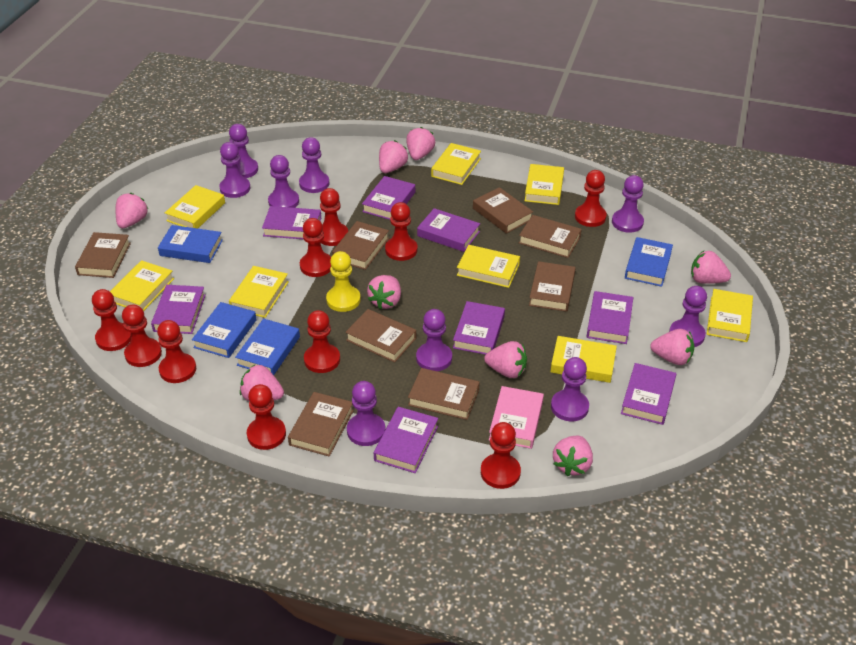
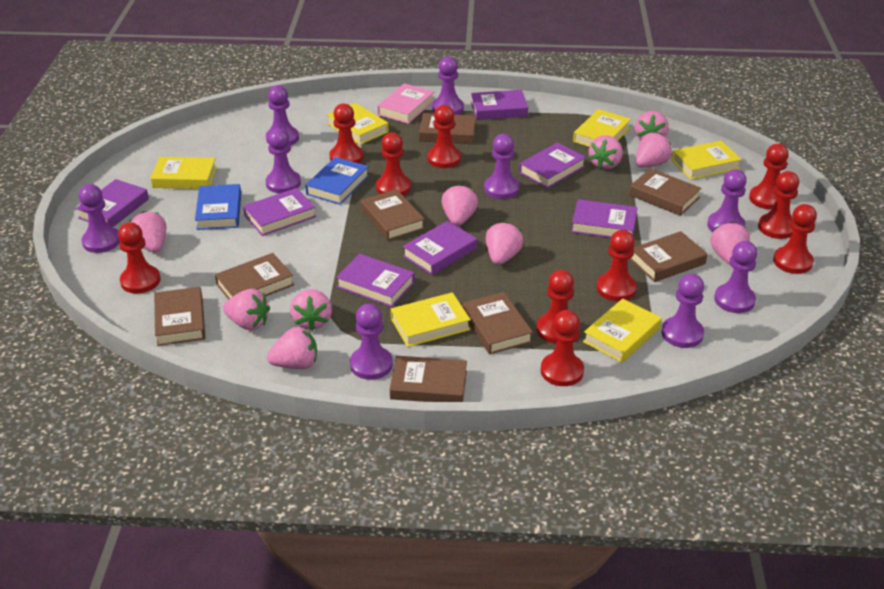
blue book: 4 -> 2
pink strawberry: 9 -> 10
purple book: 8 -> 7
yellow book: 8 -> 6
yellow pawn: 1 -> 0

